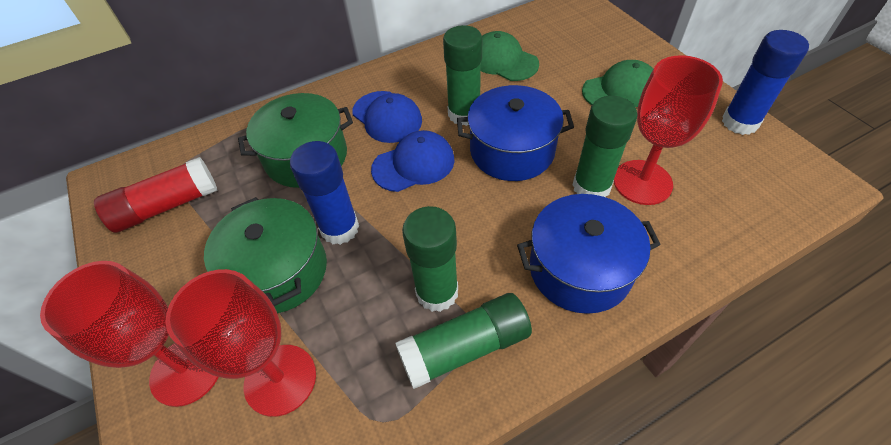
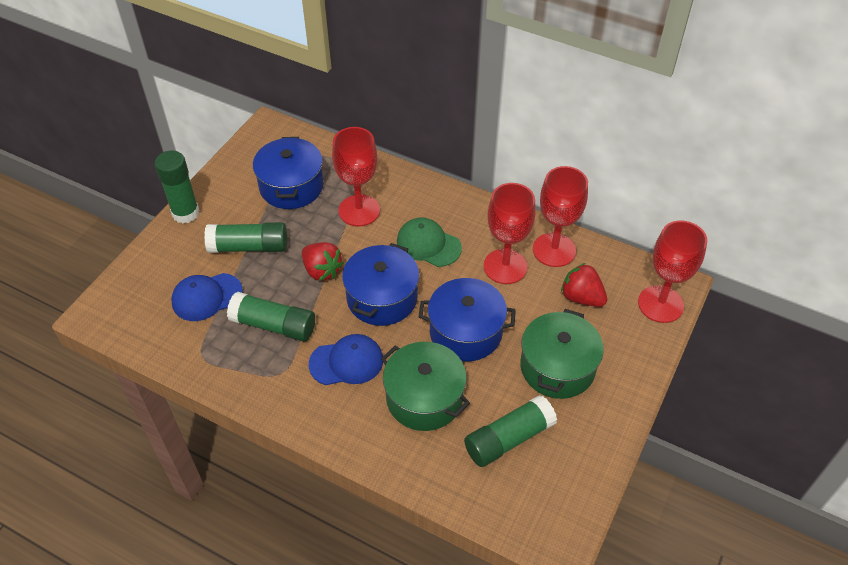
blue glue stick: 2 -> 0
blue pot: 2 -> 3
green cap: 2 -> 1
red glue stick: 1 -> 0
red goblet: 3 -> 4
red strawberry: 0 -> 2

